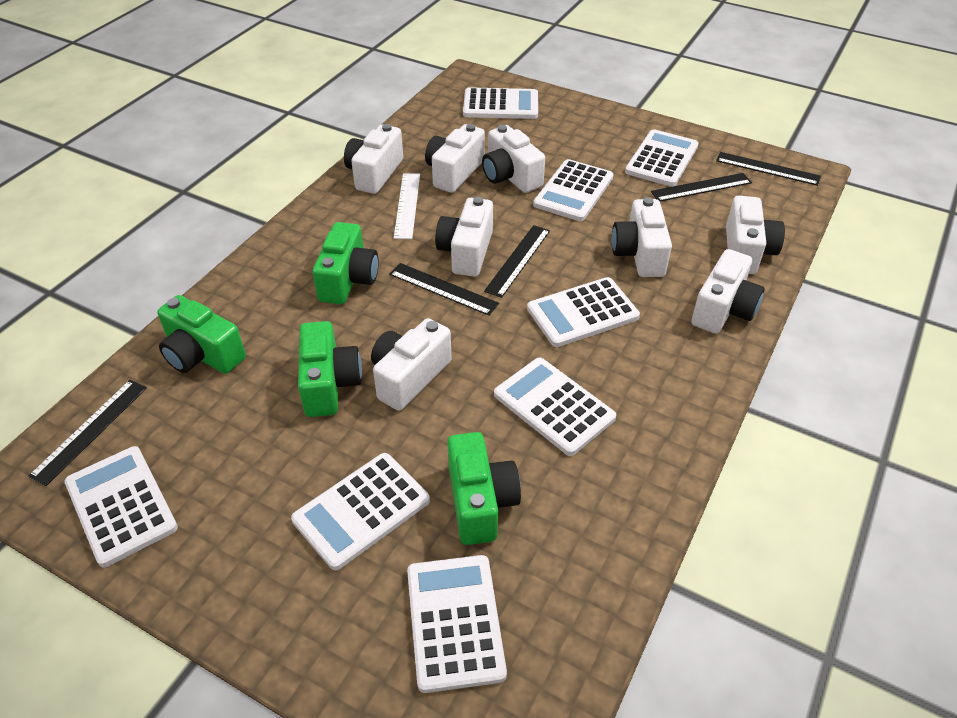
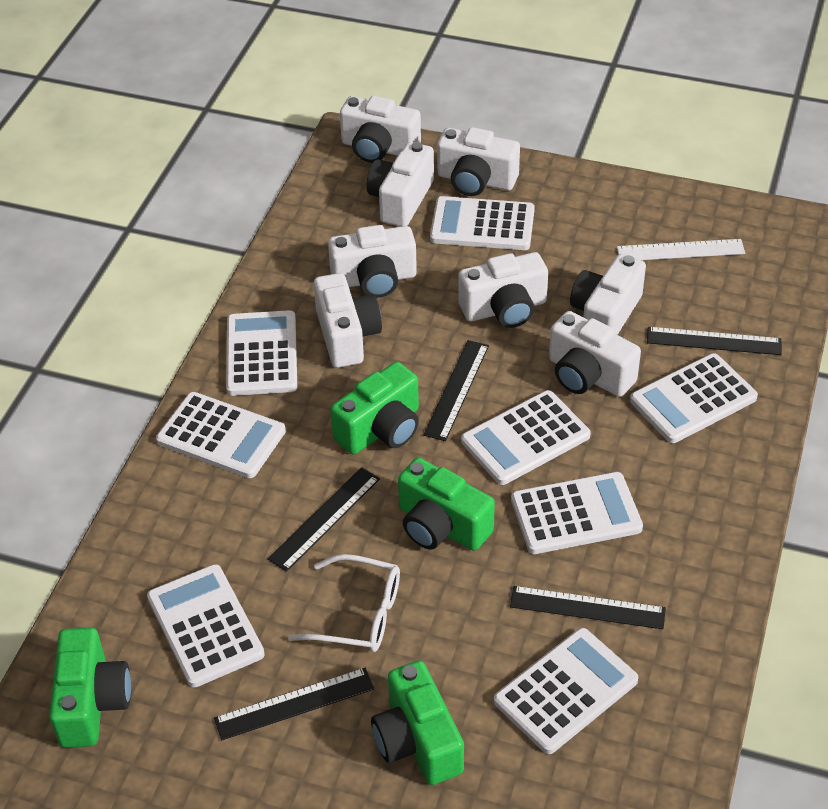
white glasses: 0 -> 1

